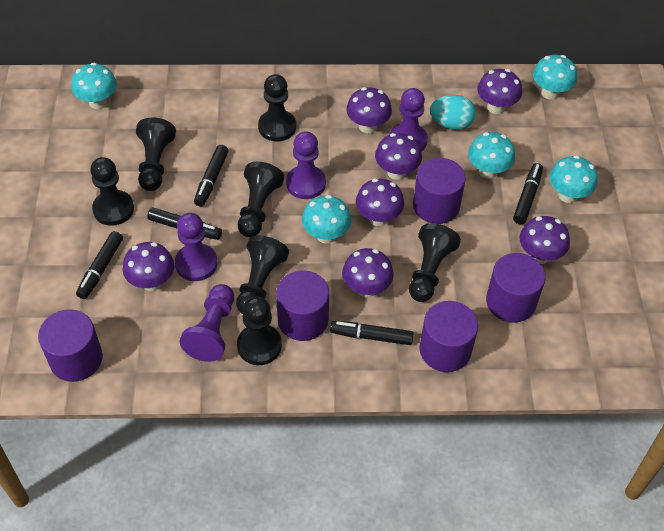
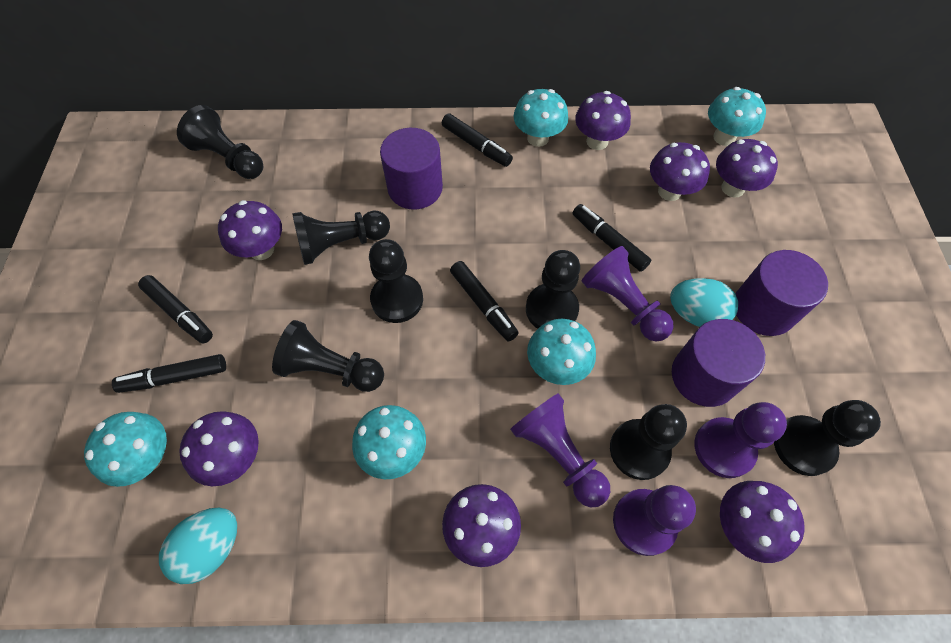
purple cylinder: 5 -> 3
turquoise egg: 1 -> 2

